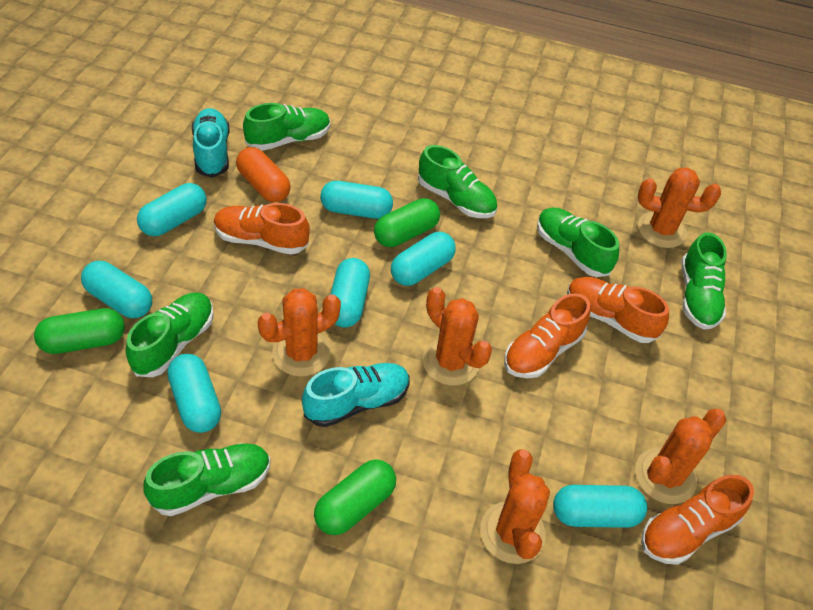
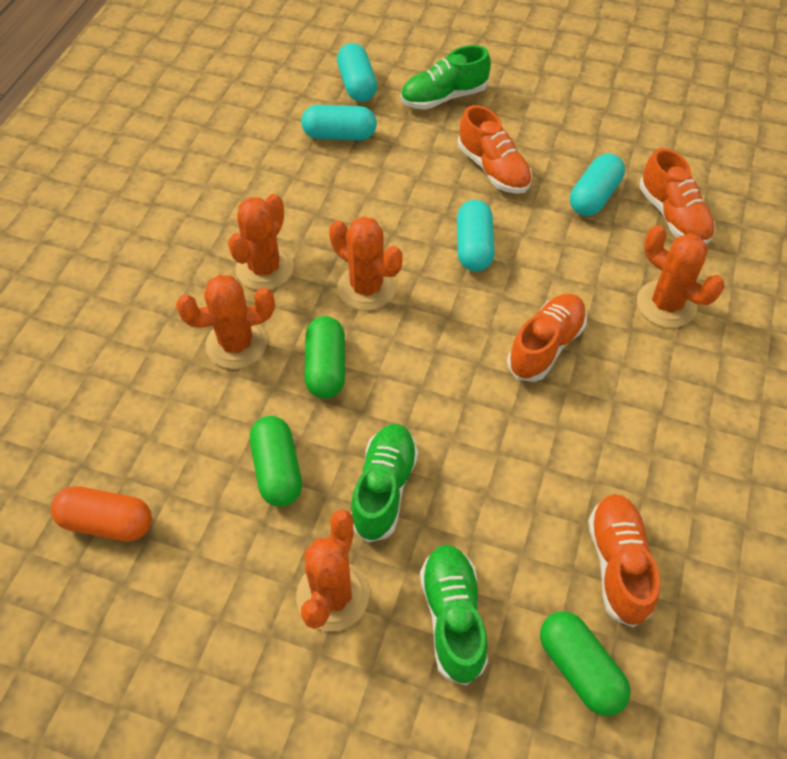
green shoe: 6 -> 3
turquoise capsule: 7 -> 4
turquoise shoe: 2 -> 0

